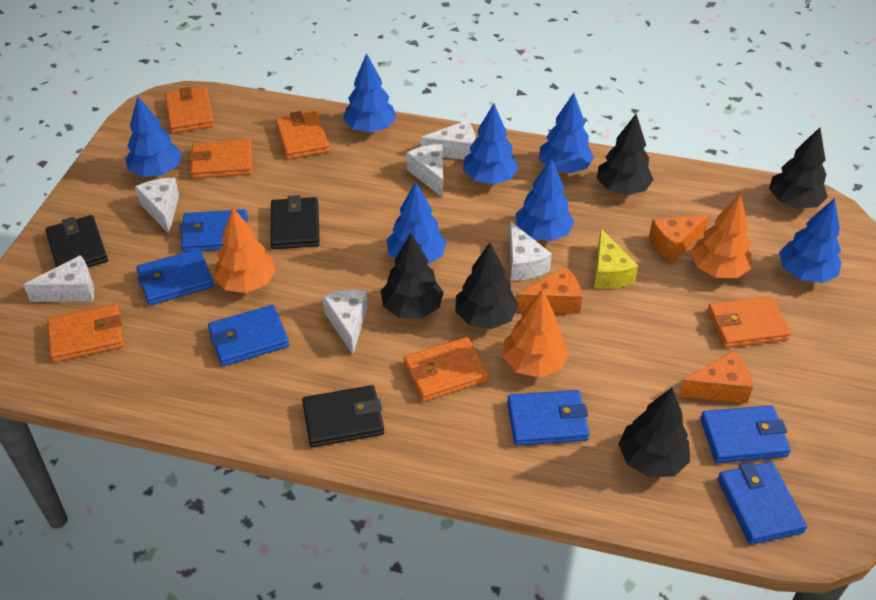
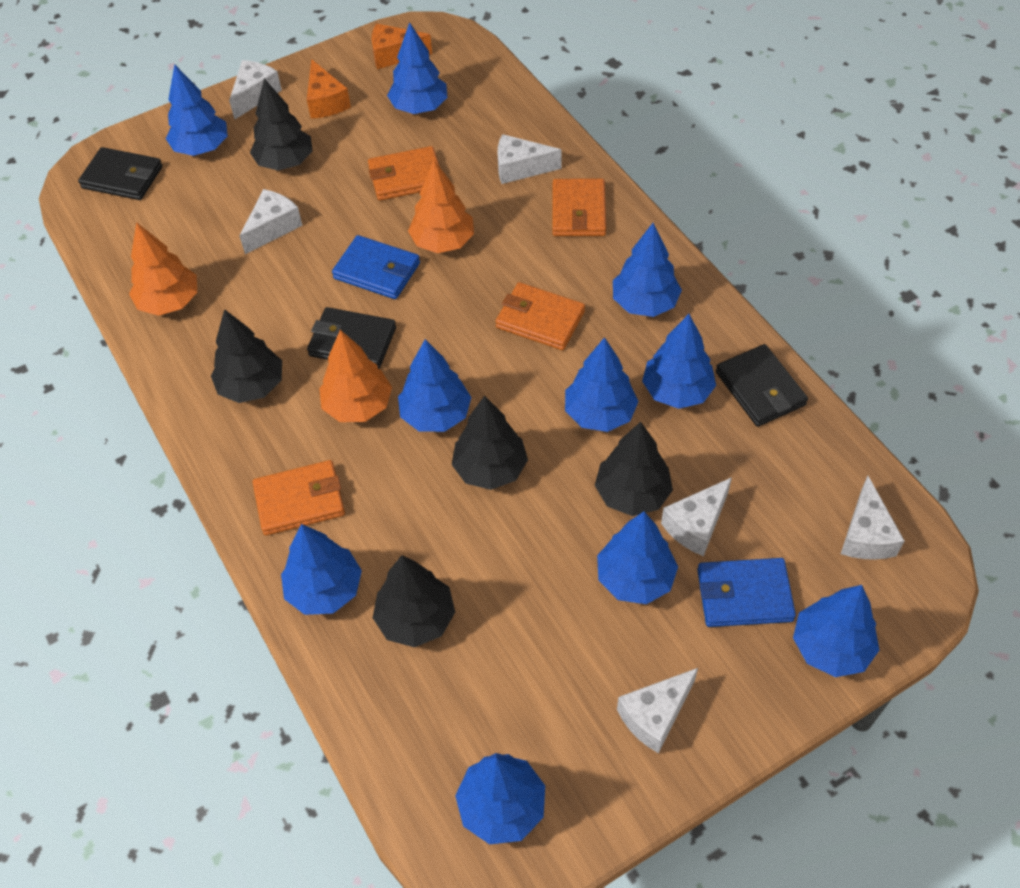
blue tree: 7 -> 10
blue wallet: 6 -> 2
orange cheese: 3 -> 2
orange wallet: 6 -> 4
yellow cheese: 1 -> 0

